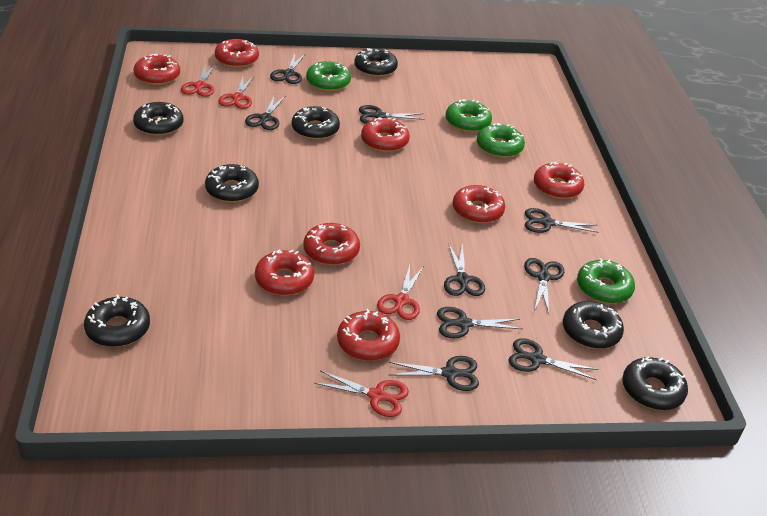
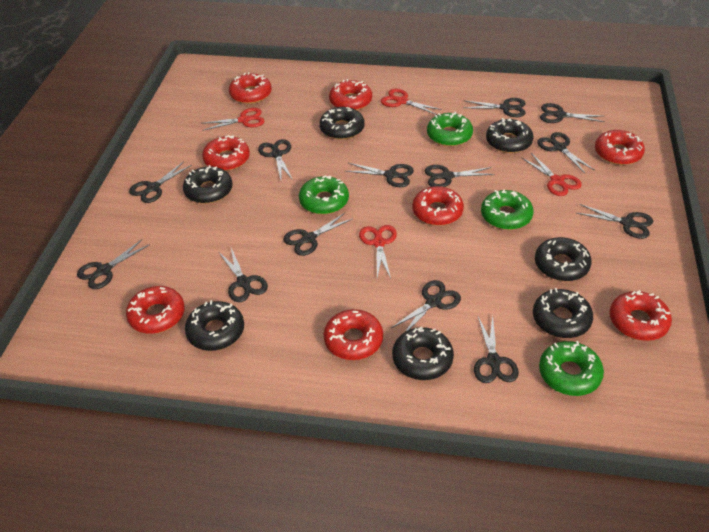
black scissors: 9 -> 13

